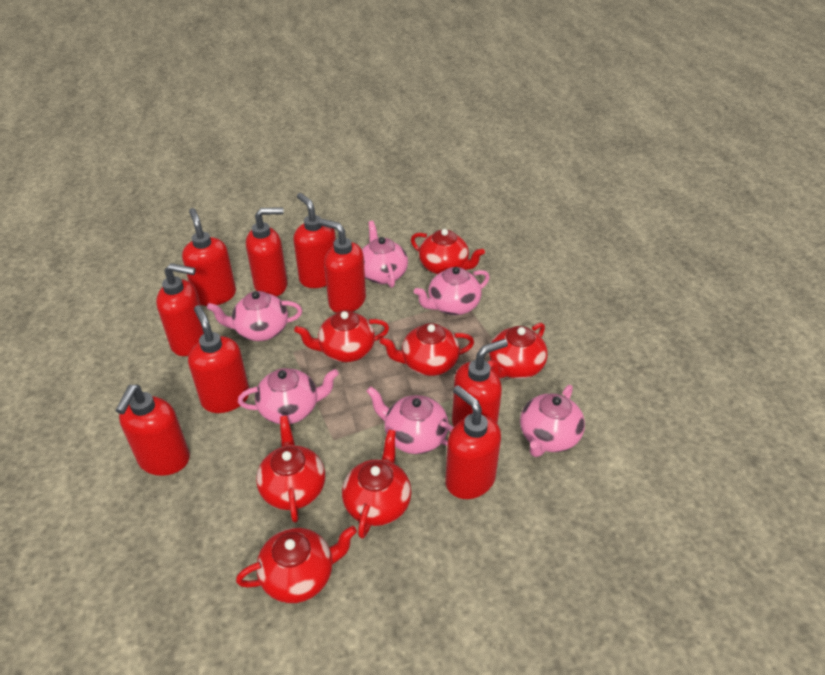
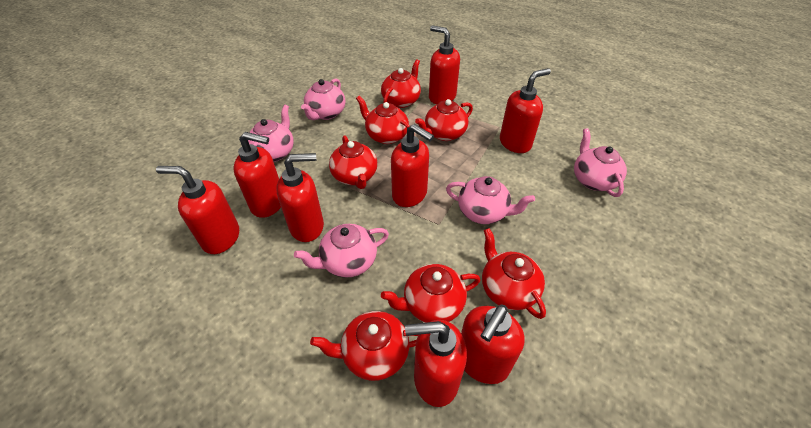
pink teapot: 6 -> 5
red soap dispenser: 9 -> 8

